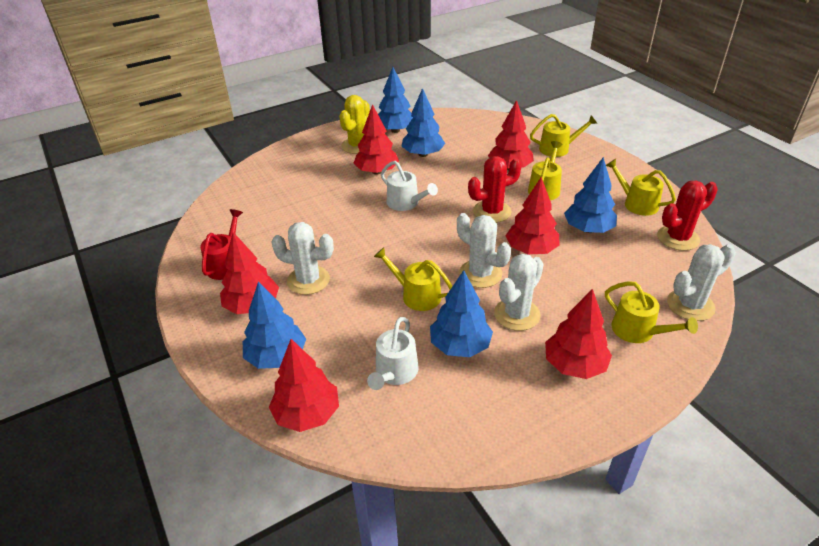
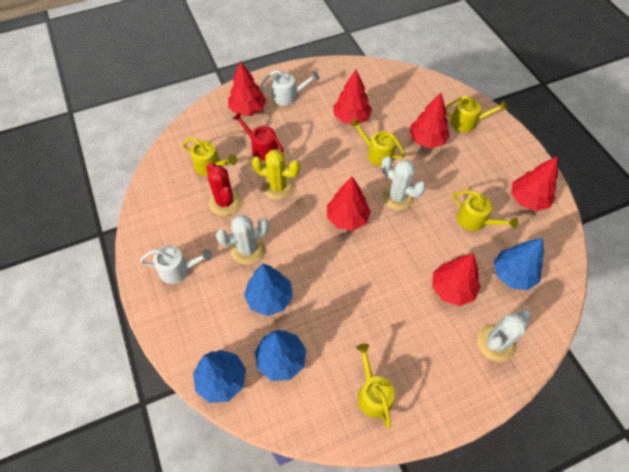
blue tree: 5 -> 4
red cactus: 2 -> 1
white cactus: 4 -> 3

